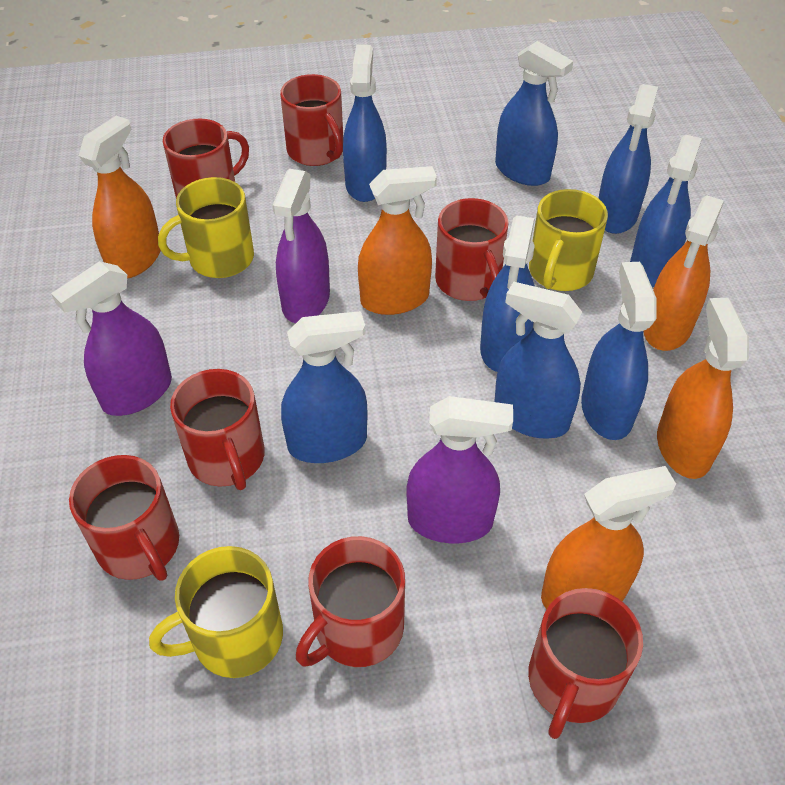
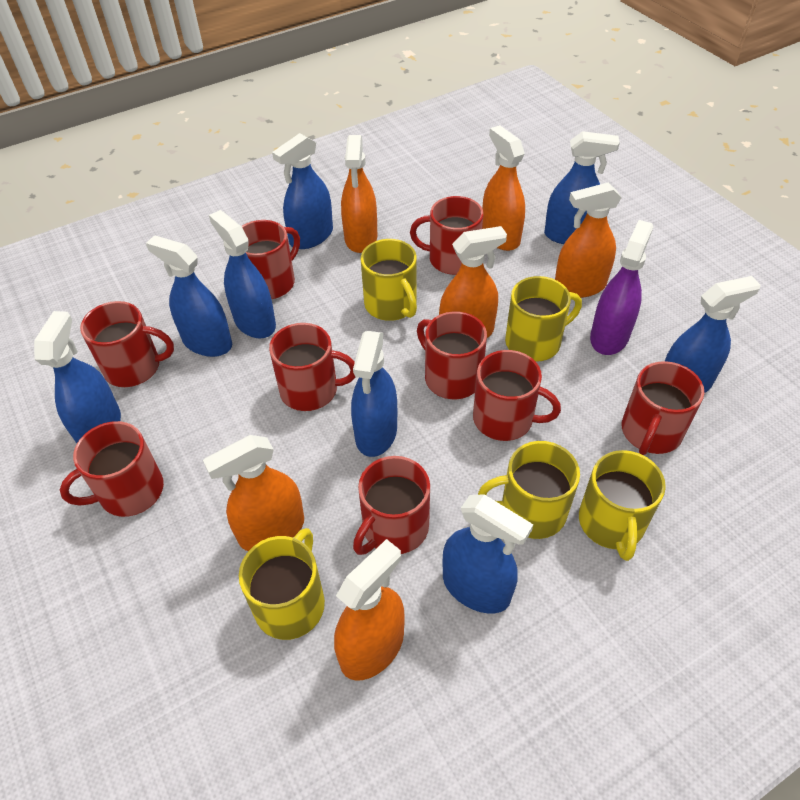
orange spray bottle: 5 -> 6
purple spray bottle: 3 -> 1
red mug: 7 -> 9
yellow mug: 3 -> 5

